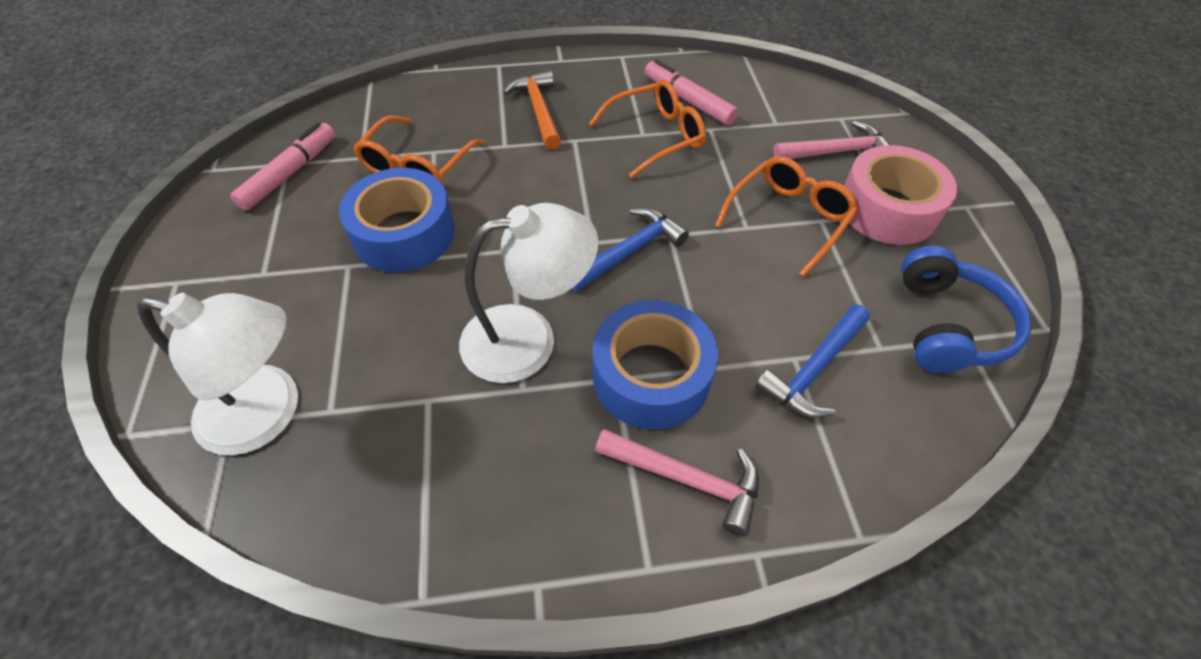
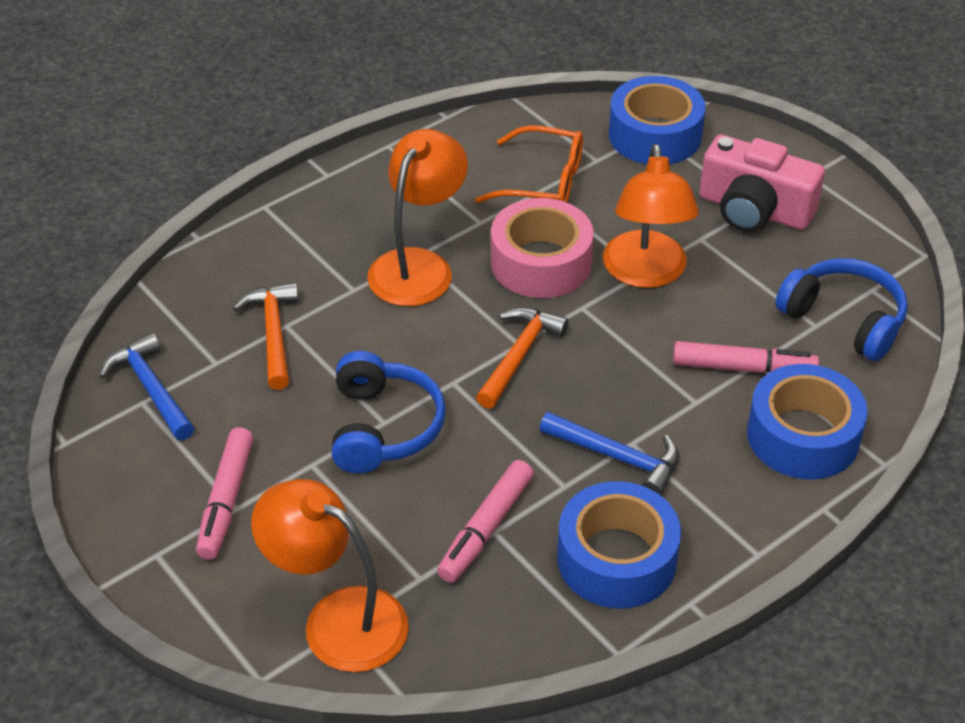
blue headphones: 1 -> 2
blue tape: 2 -> 3
orange glasses: 3 -> 1
orange hammer: 1 -> 2
orange lamp: 0 -> 3
pink camera: 0 -> 1
pink hammer: 2 -> 0
pink marker: 2 -> 3
white lamp: 2 -> 0

